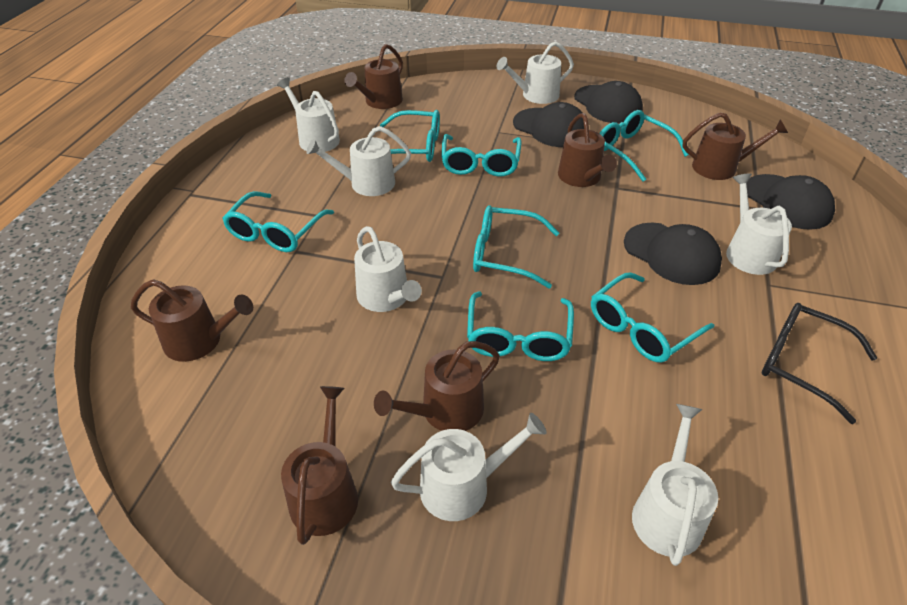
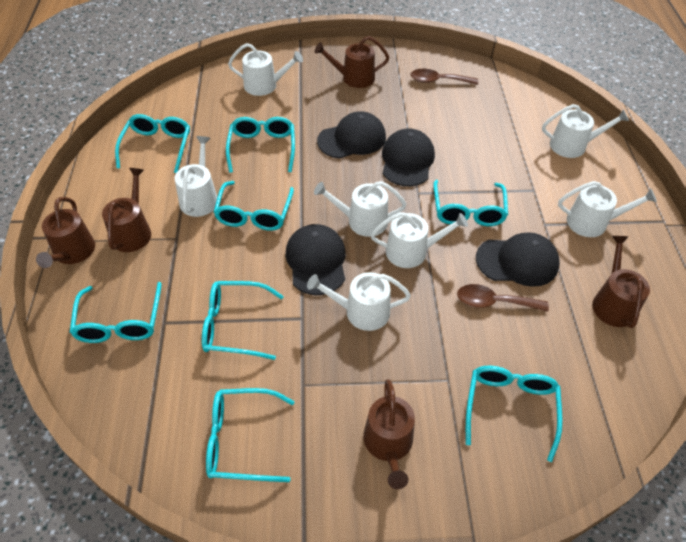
black glasses: 1 -> 0
brown spoon: 0 -> 2
brown watering can: 6 -> 5
turquoise glasses: 7 -> 8

